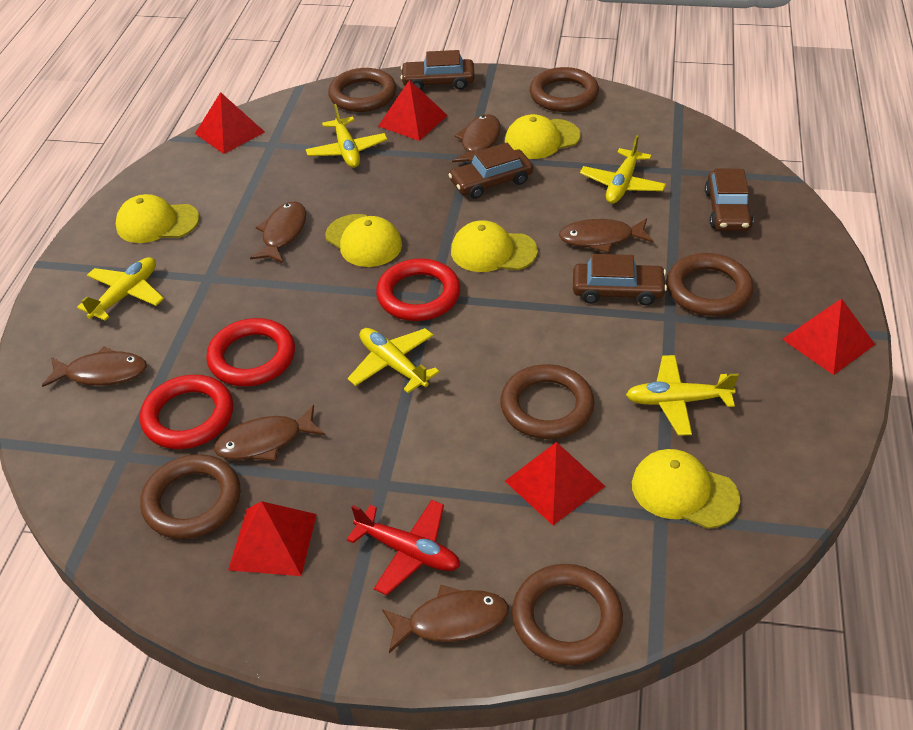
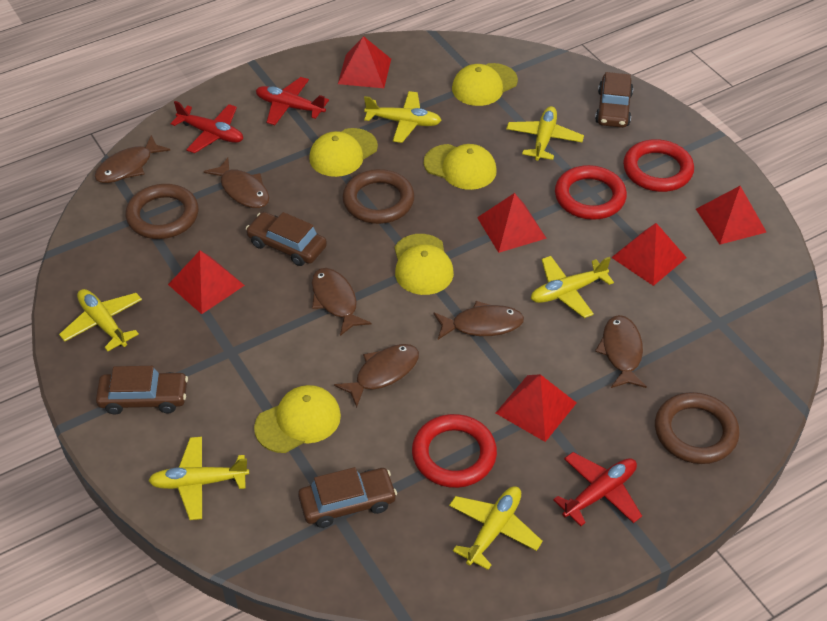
brown ring: 6 -> 3
red plane: 1 -> 3
red pyramid: 5 -> 6
yellow plane: 5 -> 6

